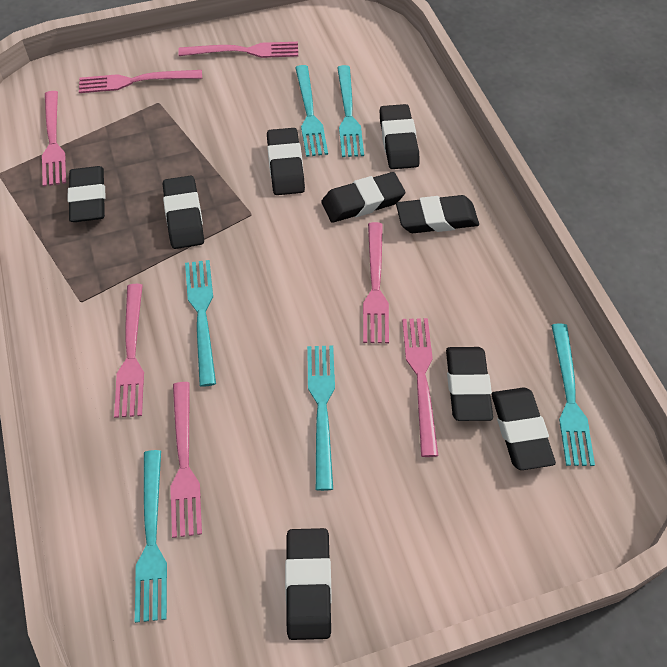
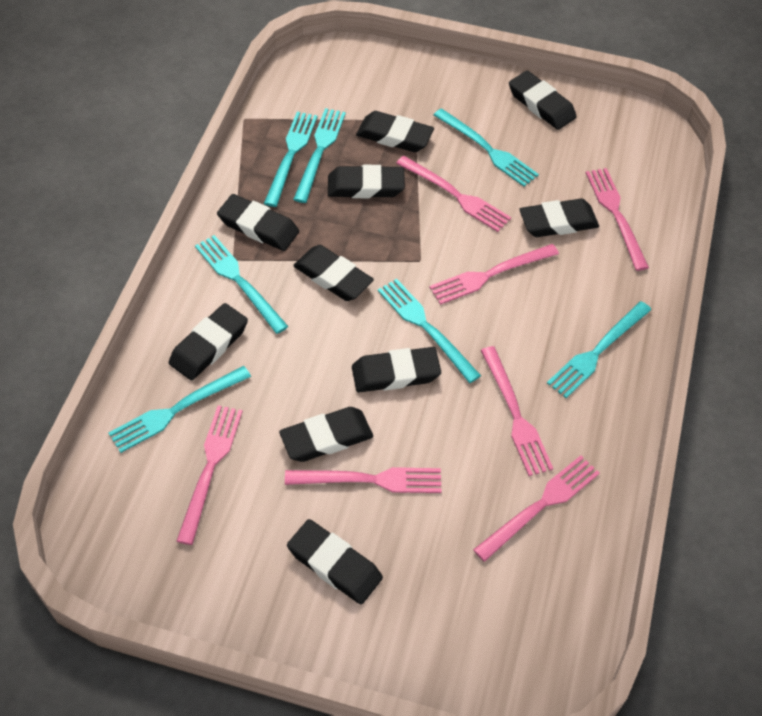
black eraser: 9 -> 10
turquoise fork: 6 -> 7

